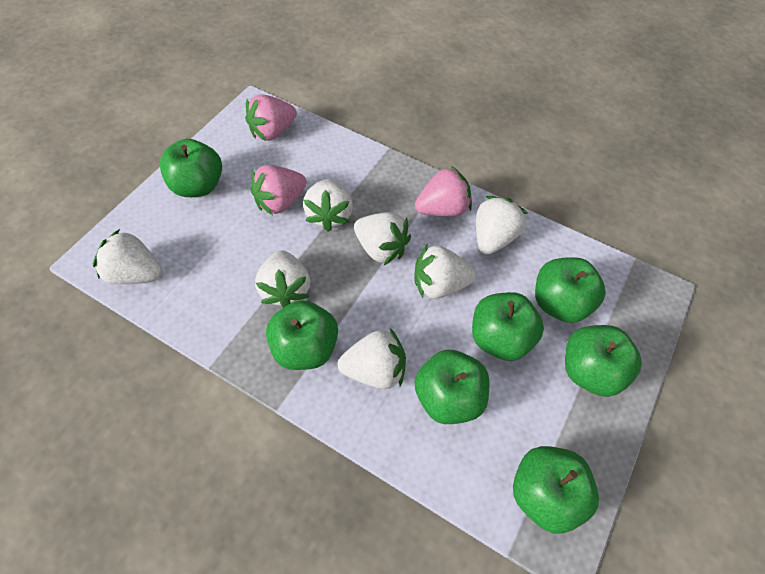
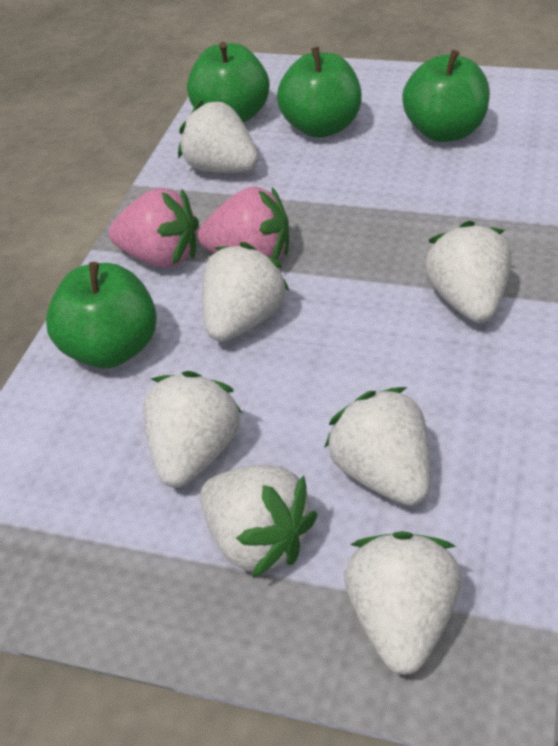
green apple: 7 -> 4
pink strawberry: 3 -> 2

